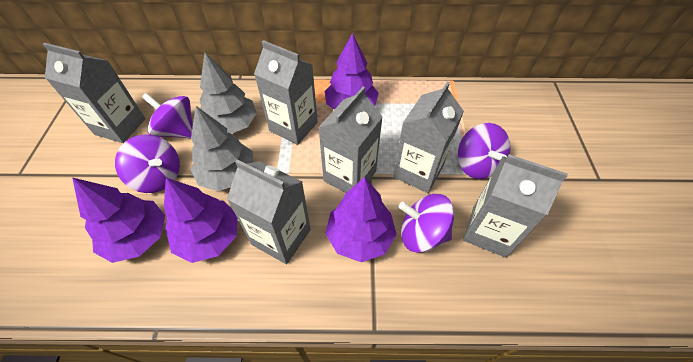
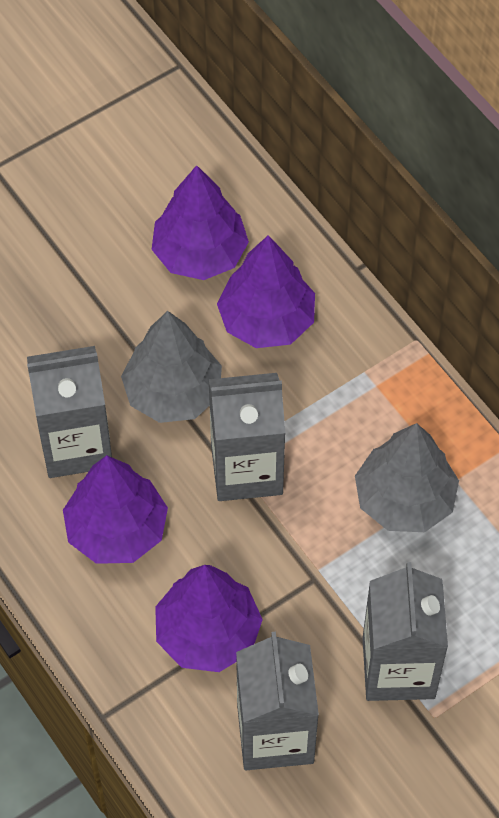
grey carton: 6 -> 4
purple spinning top: 4 -> 0

